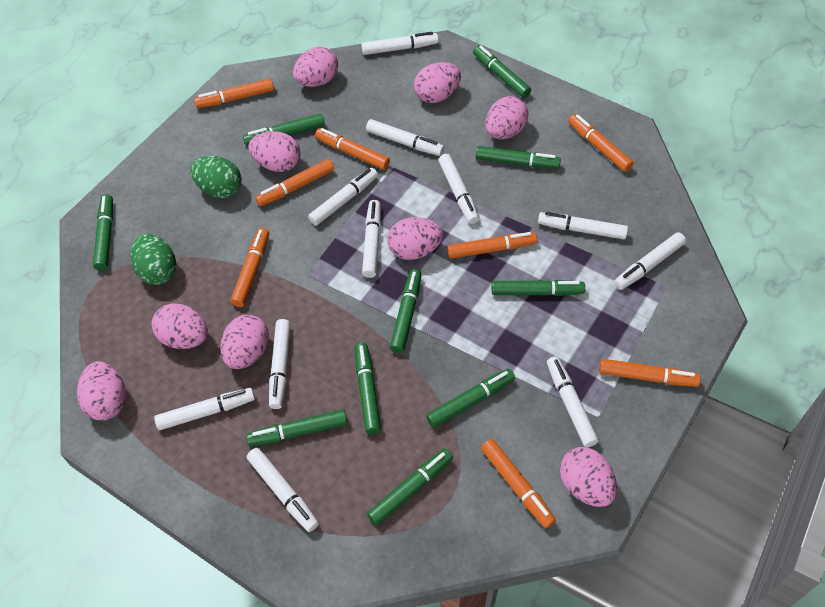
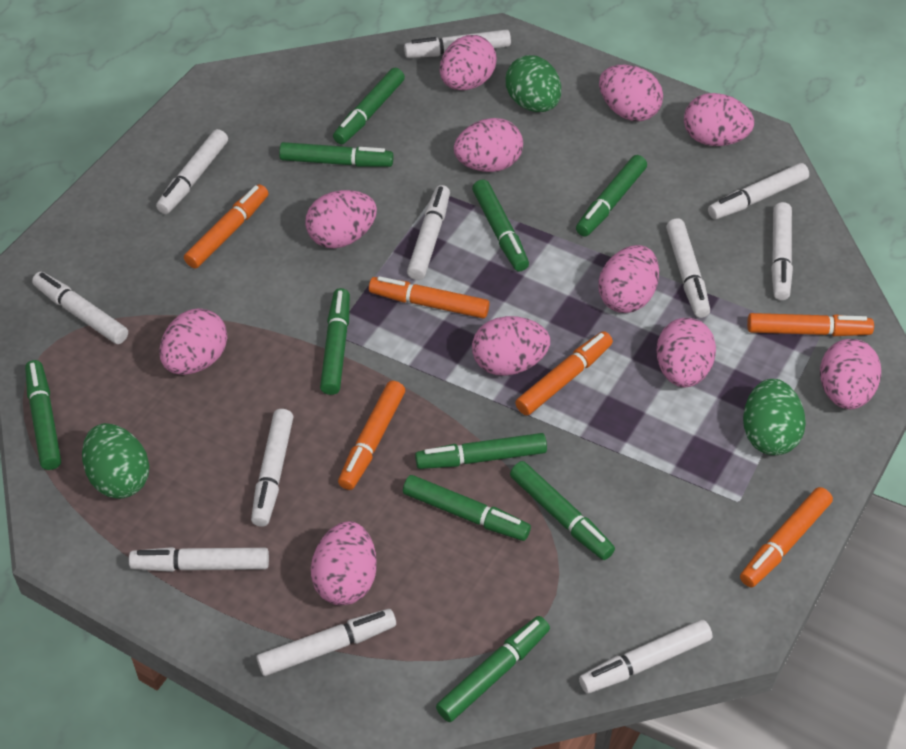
green egg: 2 -> 3
orange marker: 8 -> 6
pink egg: 9 -> 11

